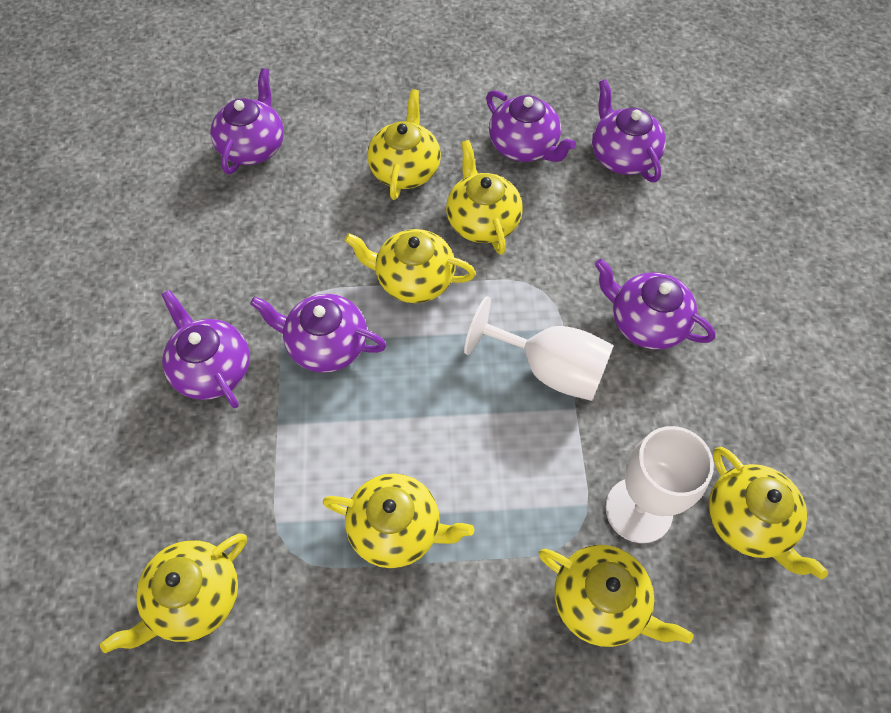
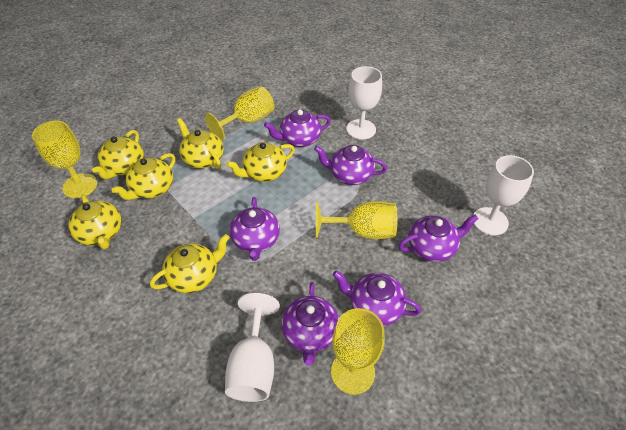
white goblet: 2 -> 3
yellow goblet: 0 -> 4
yellow teapot: 7 -> 6

